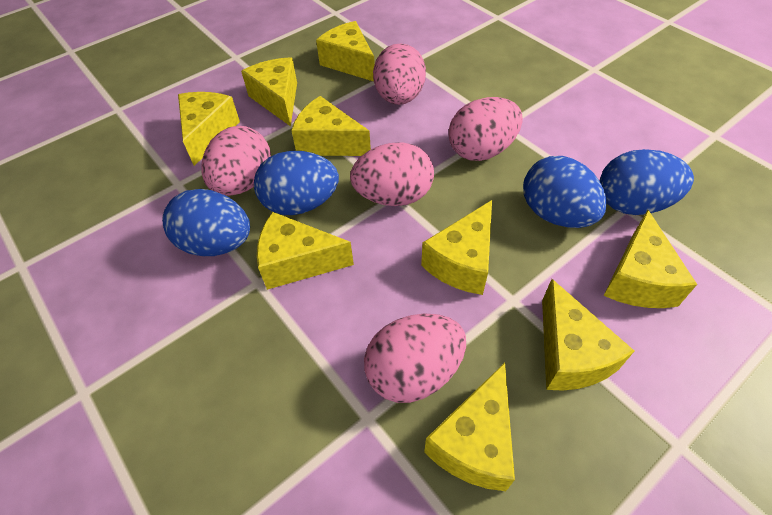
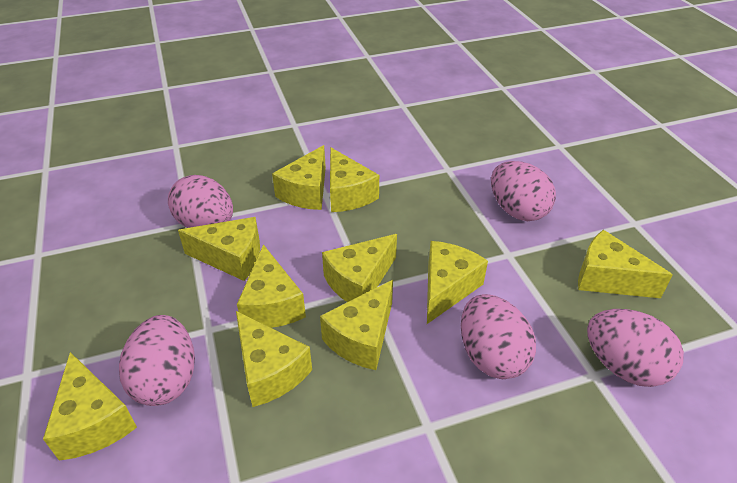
blue egg: 4 -> 0
yellow cheese: 9 -> 10

